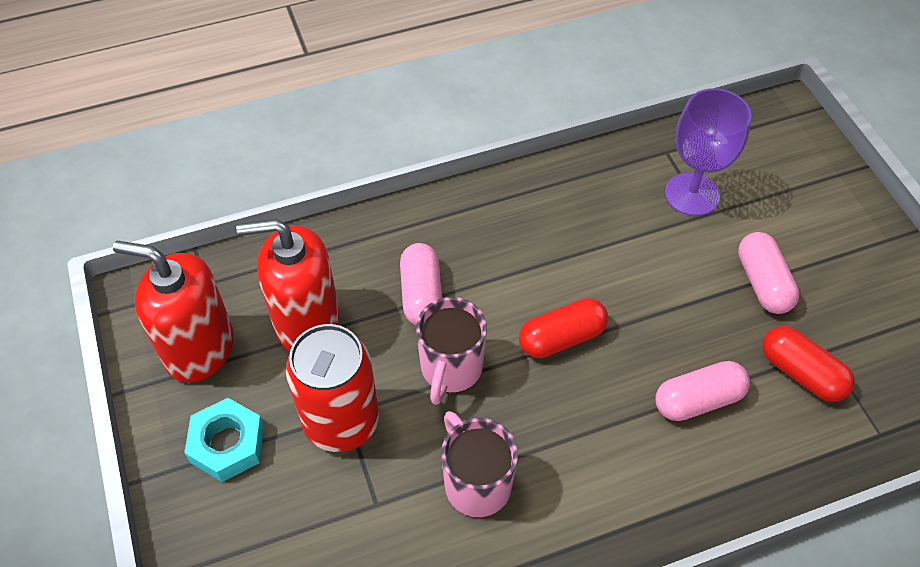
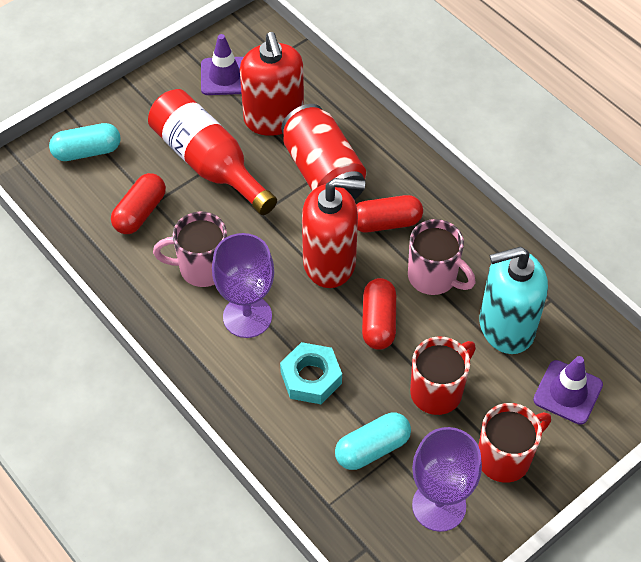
pink capsule: 3 -> 0
purple goblet: 1 -> 2
purple traffic cone: 0 -> 2
red bottle: 0 -> 1
red capsule: 2 -> 3
red mug: 0 -> 2
turquoise capsule: 0 -> 2
turquoise soap dispenser: 0 -> 1

